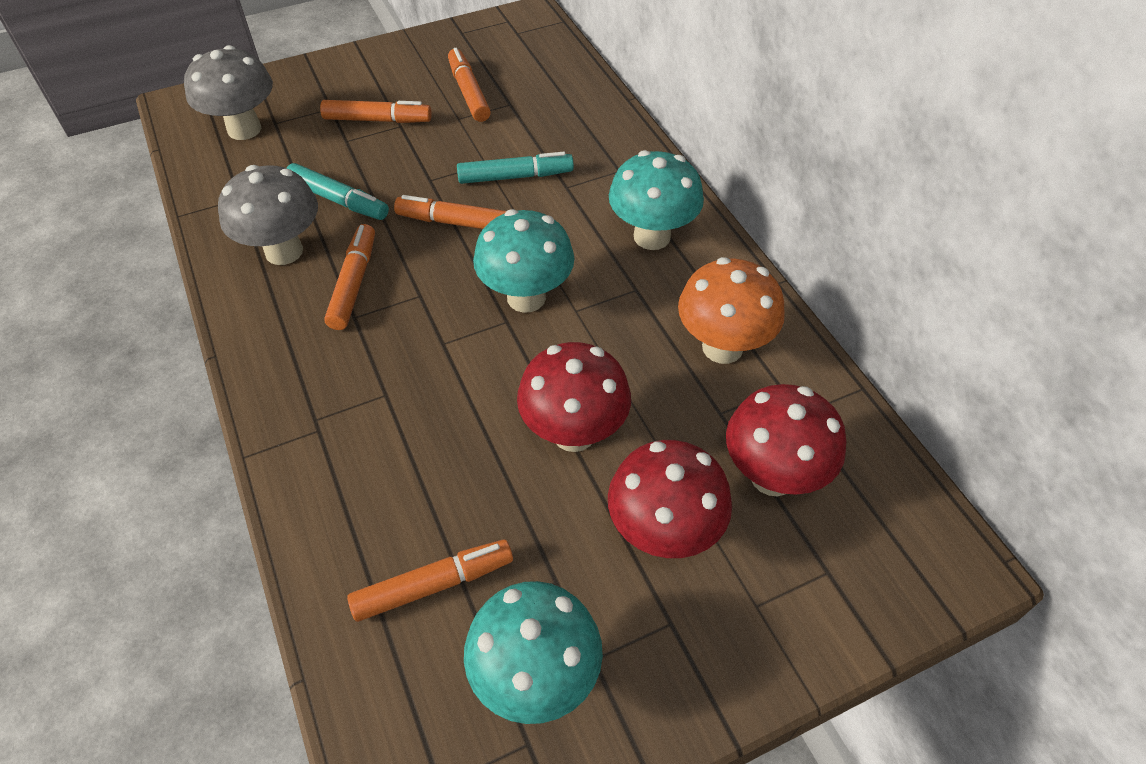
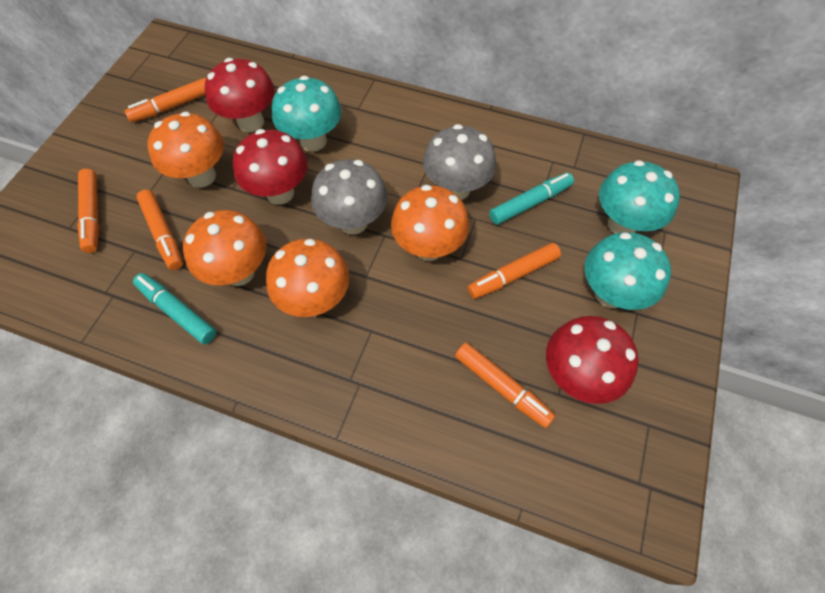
orange mushroom: 1 -> 4

